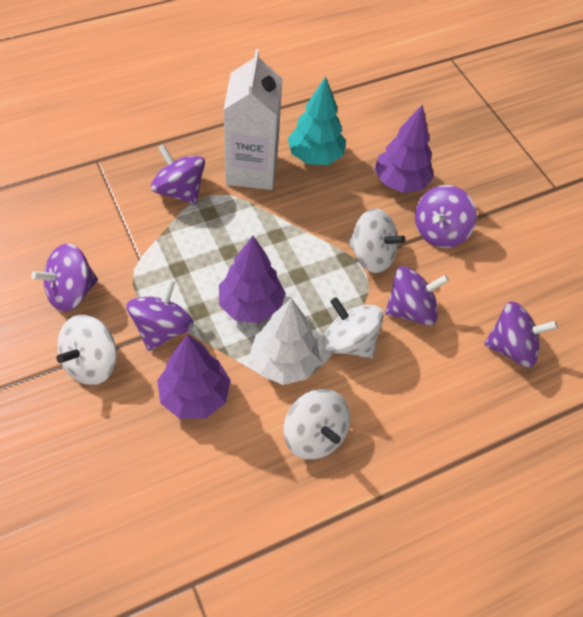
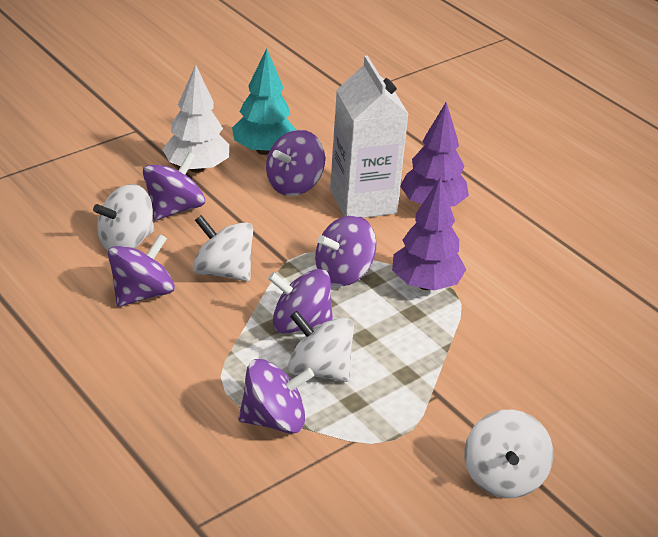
purple tree: 3 -> 2

